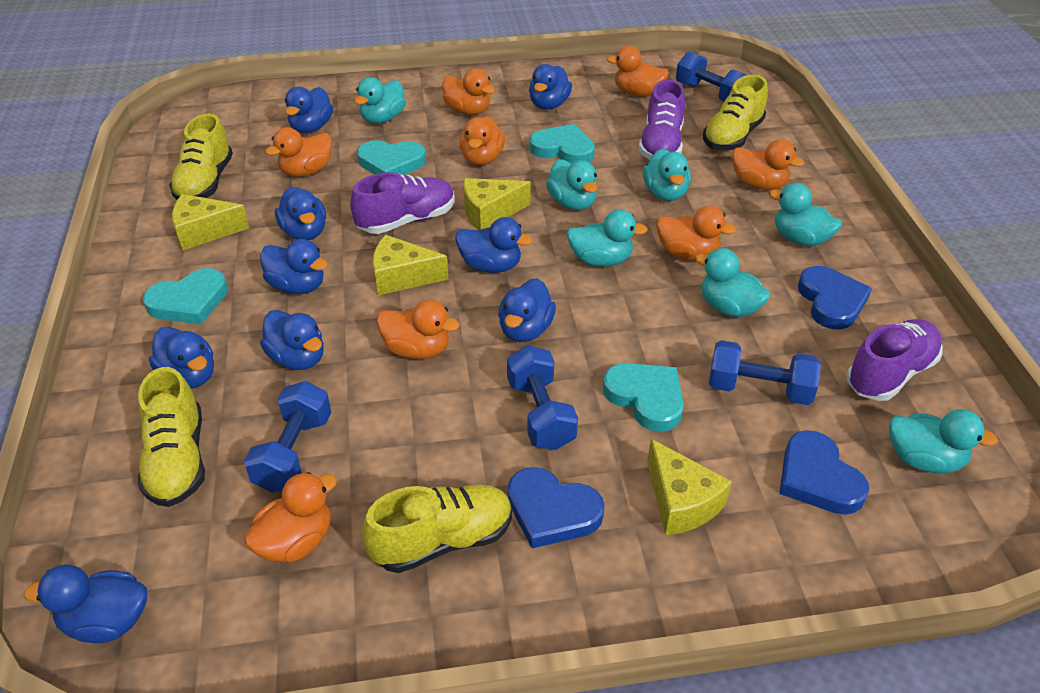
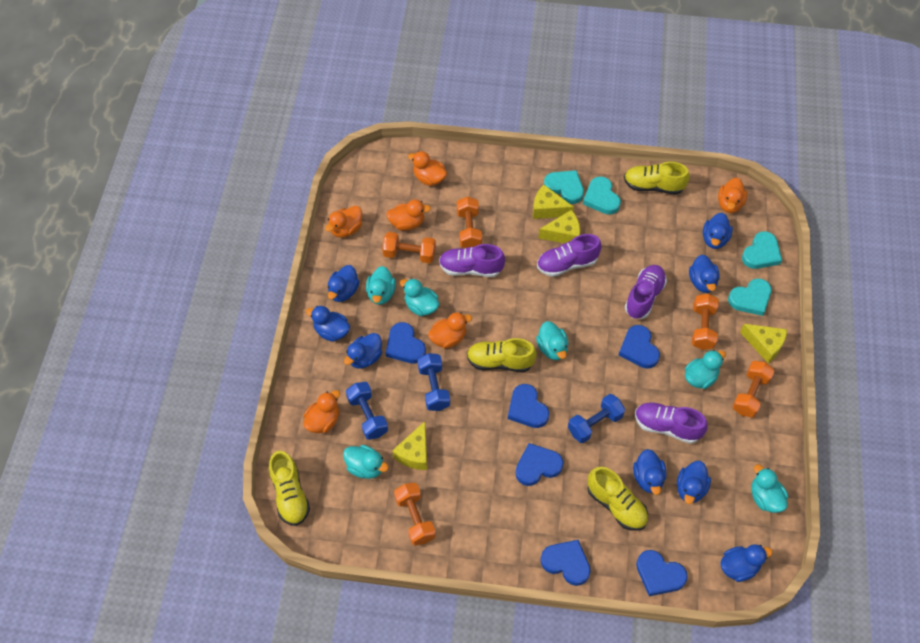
blue duck: 9 -> 8
blue dumbbell: 4 -> 3
blue heart: 3 -> 6
orange duck: 8 -> 6
orange dumbbell: 0 -> 5
purple shoe: 3 -> 4
turquoise duck: 7 -> 6

